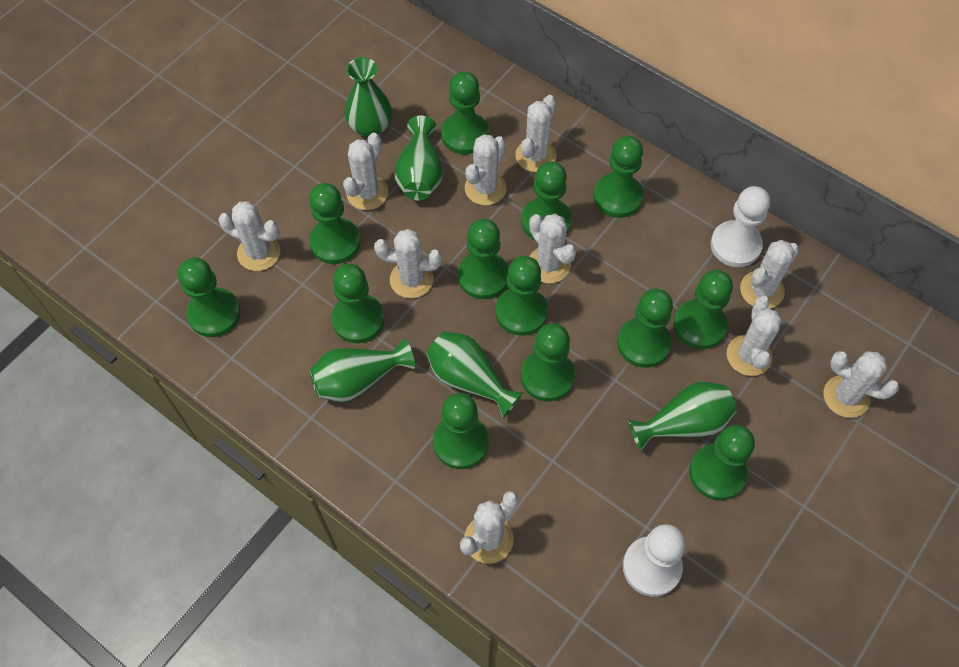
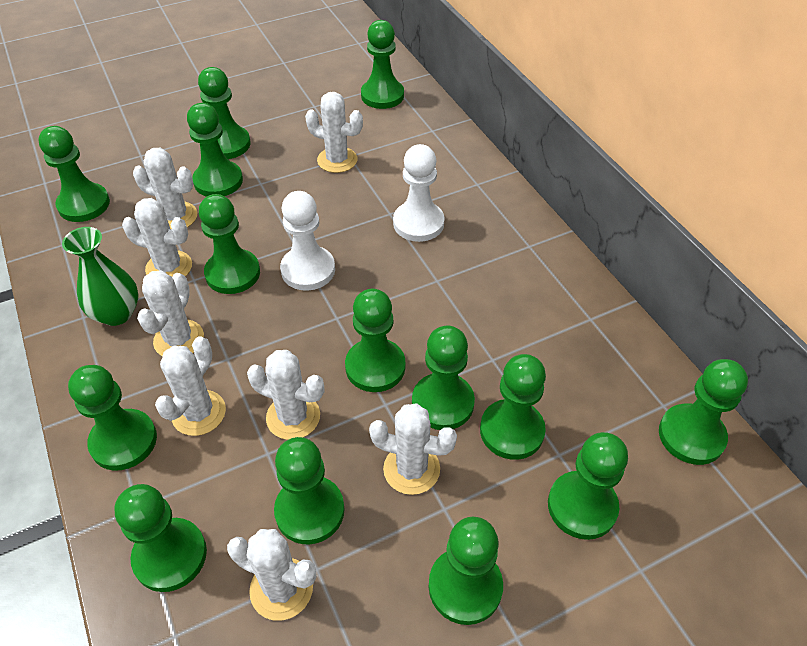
green pawn: 13 -> 14
green vase: 5 -> 1
white cactus: 10 -> 8

